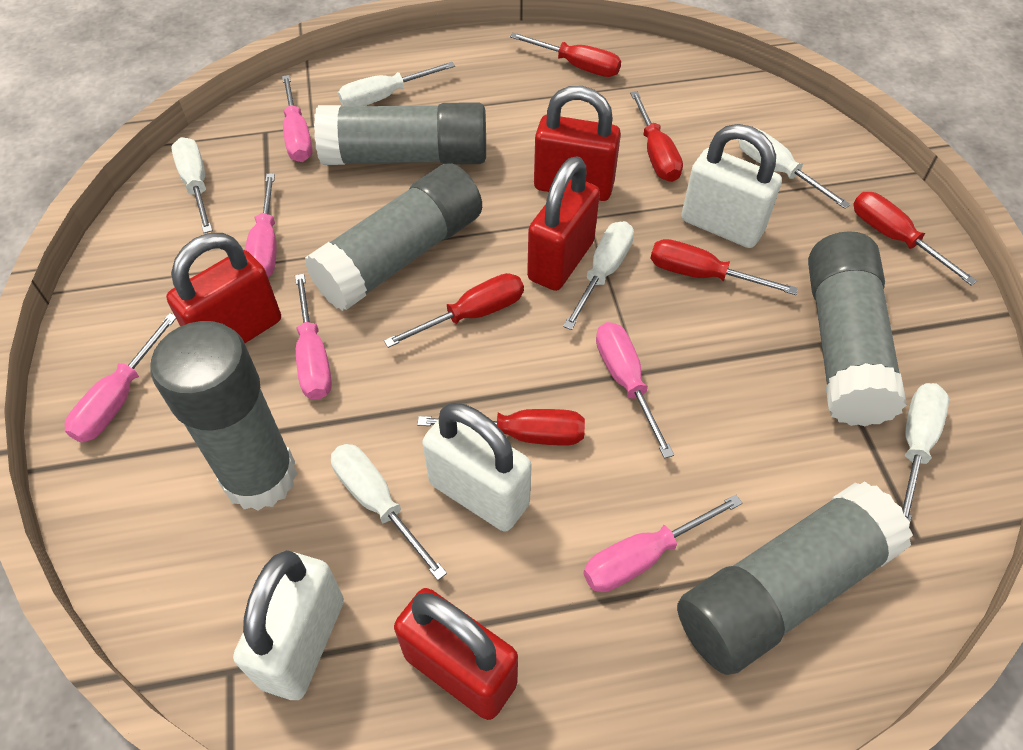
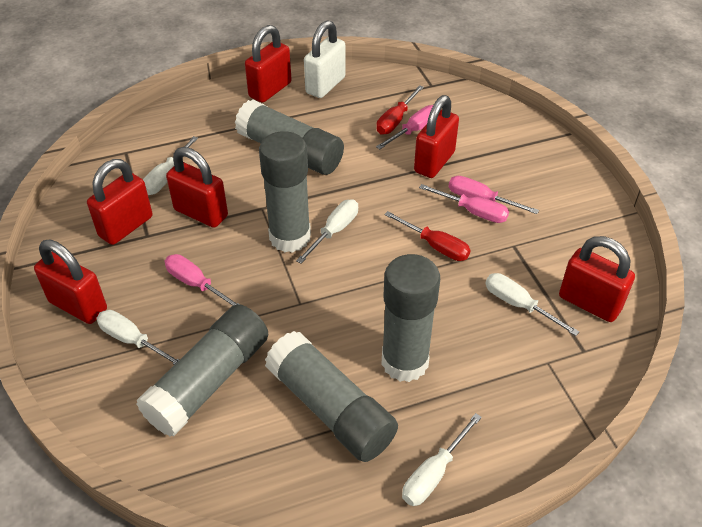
pink screwdriver: 6 -> 4
red padlock: 4 -> 6
red screwdriver: 6 -> 2
white padlock: 3 -> 1
white screwdriver: 6 -> 5

